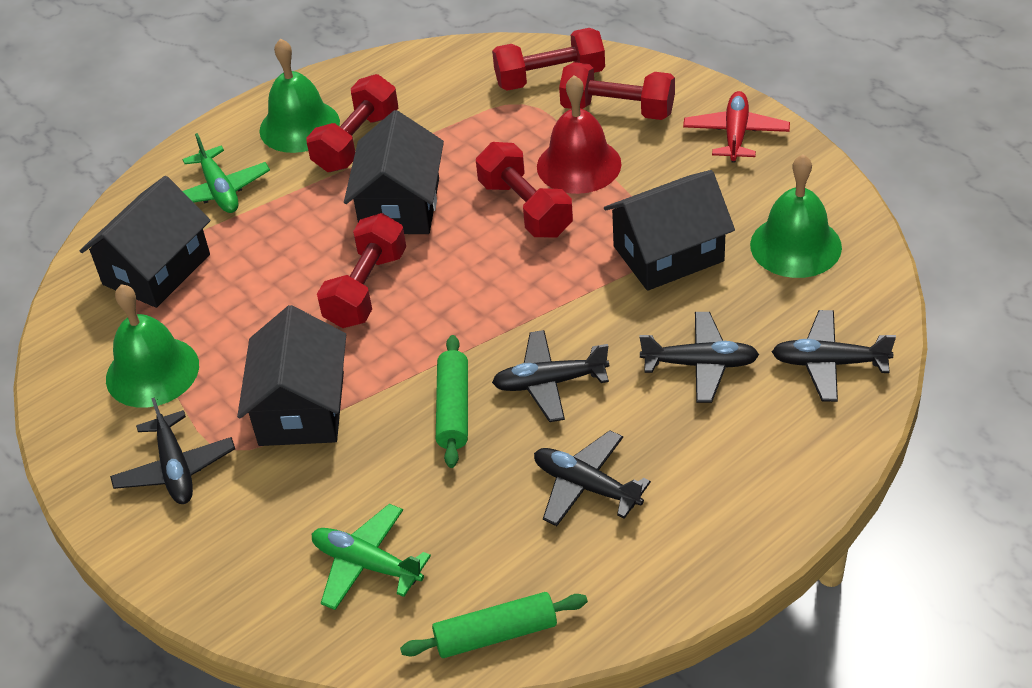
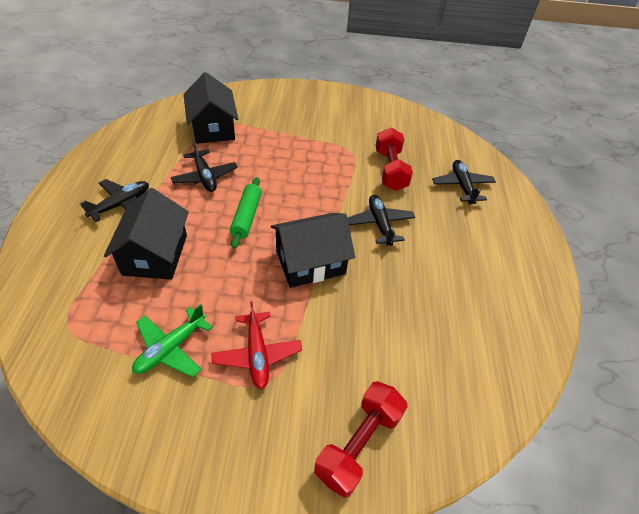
black house: 4 -> 3
black plane: 5 -> 4
green bell: 3 -> 0
green plane: 2 -> 1
green rolling pin: 2 -> 1
red bell: 1 -> 0
red dumbbell: 5 -> 2

